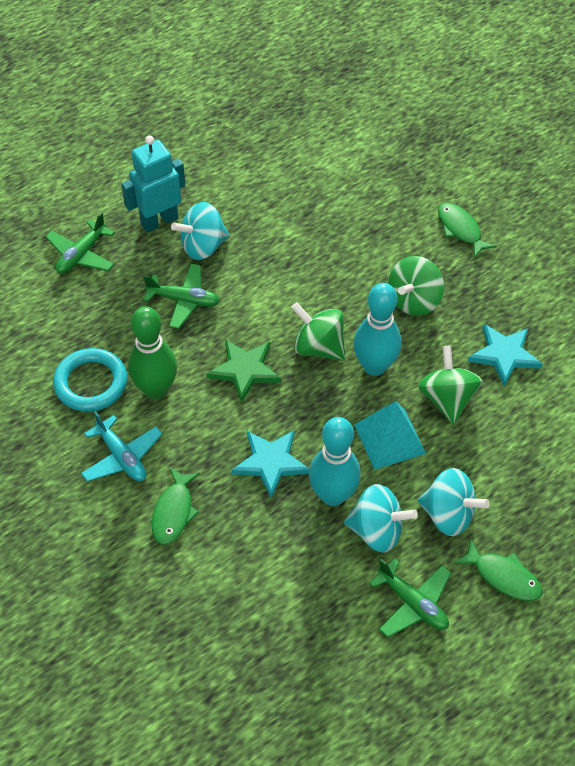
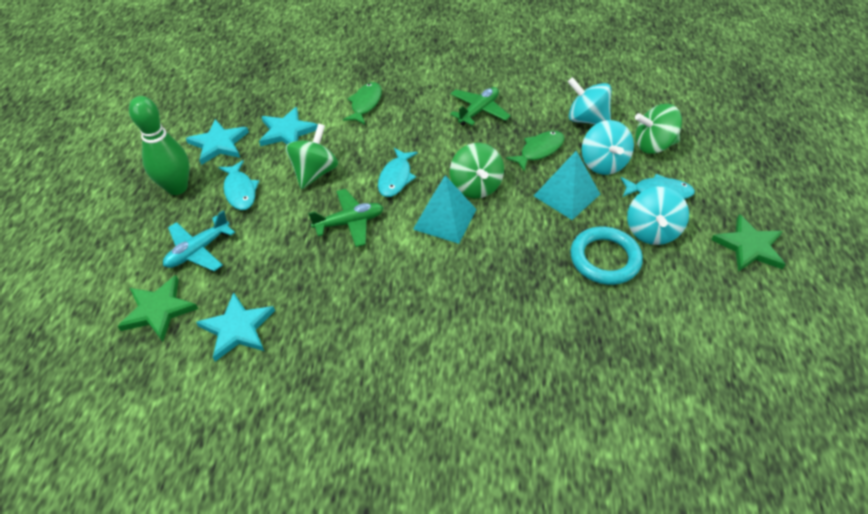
green fish: 3 -> 2
green plane: 3 -> 2
green star: 1 -> 2
turquoise bowling pin: 2 -> 0
turquoise fish: 0 -> 3
turquoise pyramid: 1 -> 2
turquoise robot: 1 -> 0
turquoise star: 2 -> 3

